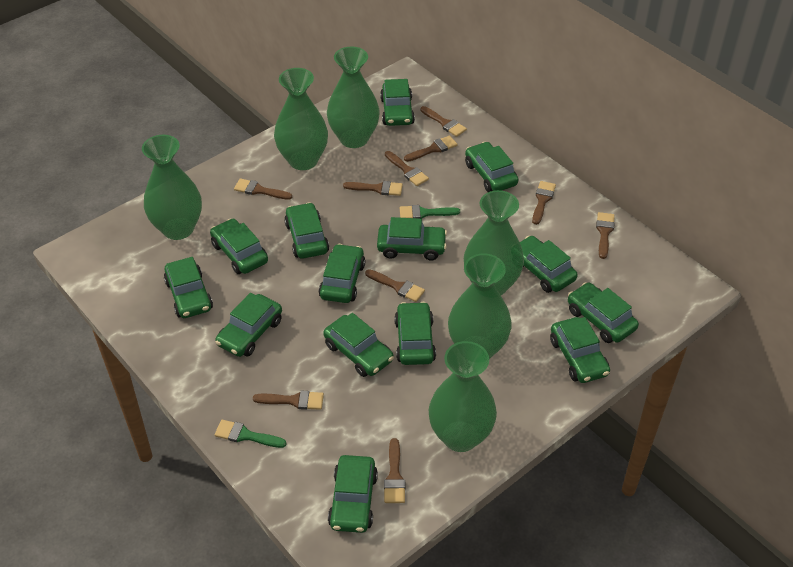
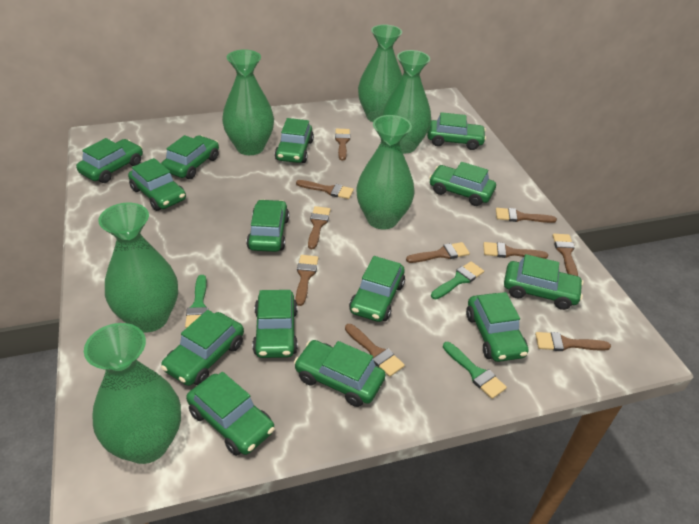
green brush: 2 -> 3

